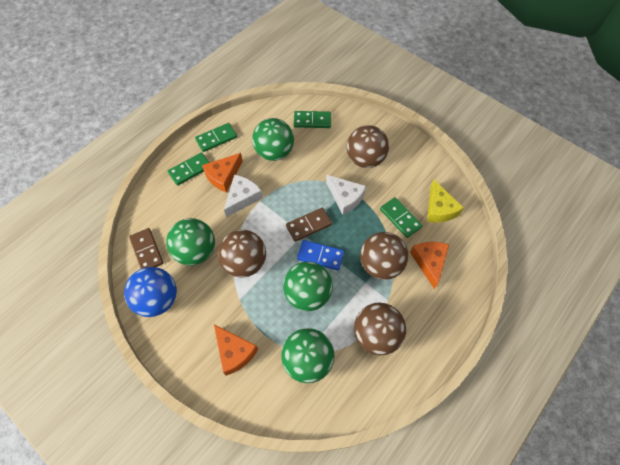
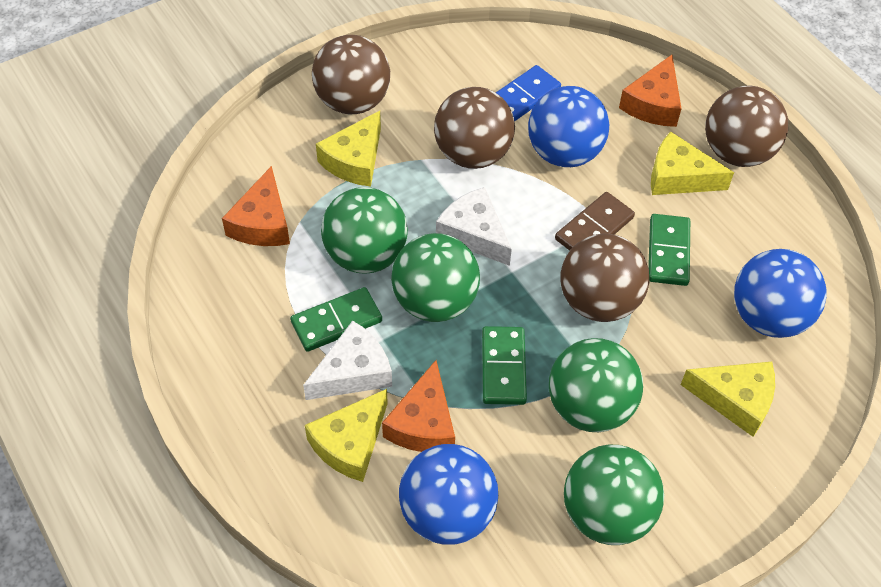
blue ball: 1 -> 3
brown domino: 2 -> 1
green domino: 4 -> 3
yellow cheese: 1 -> 4

